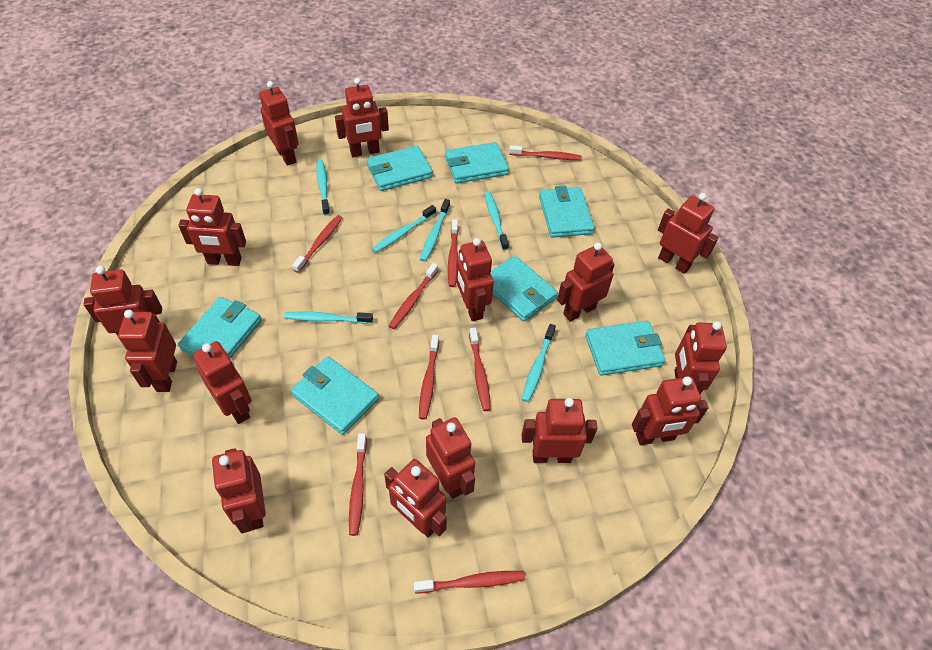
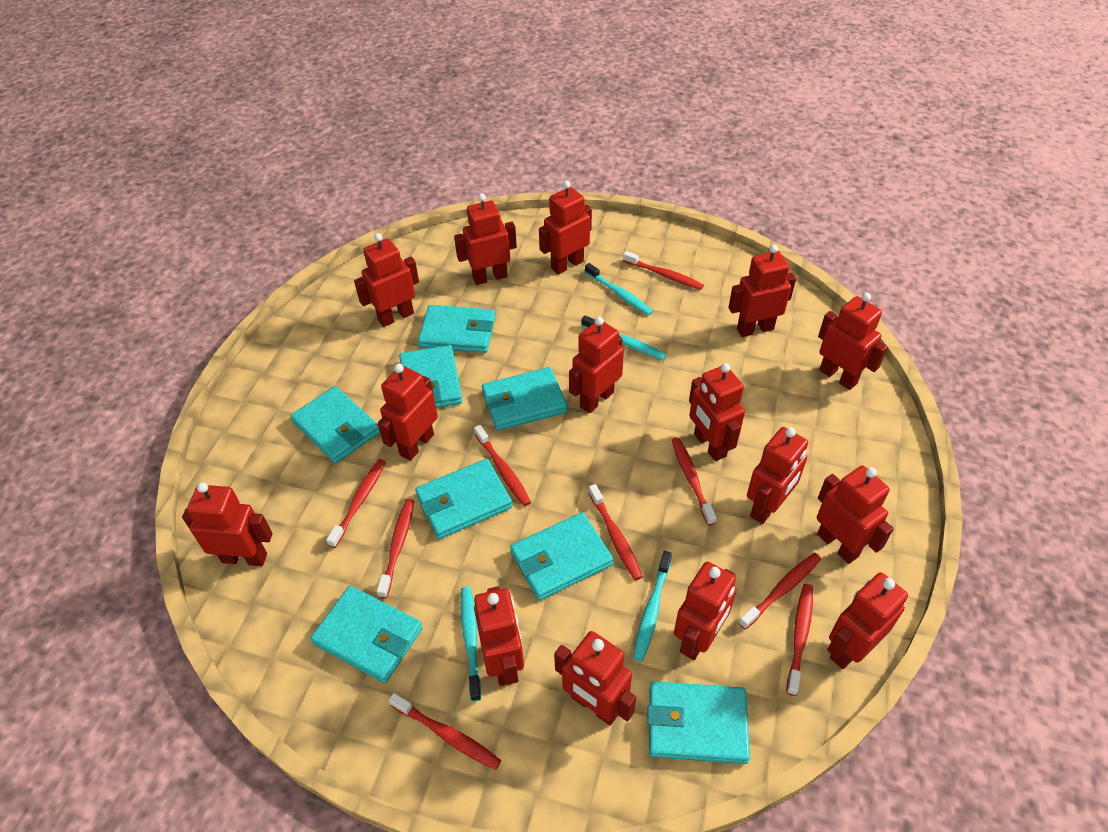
red toothbrush: 8 -> 9
turquoise toothbrush: 6 -> 4
turquoise wallet: 7 -> 8

